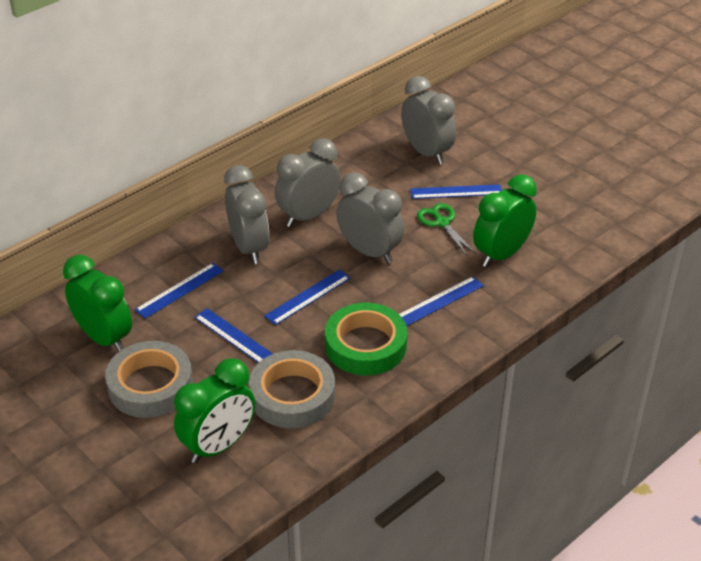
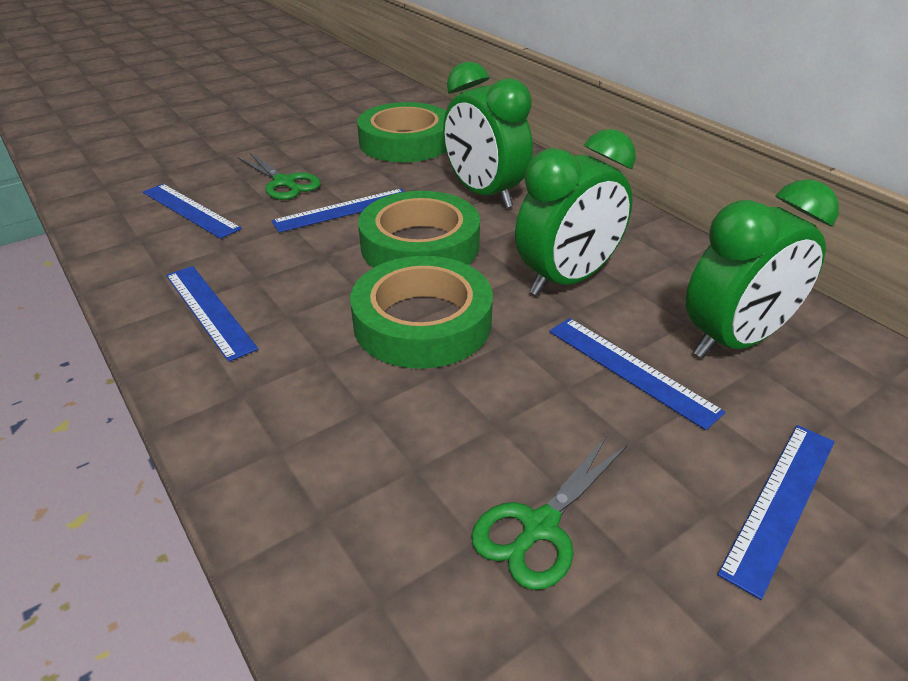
green scissors: 1 -> 2
green tape: 1 -> 3
grey clock: 4 -> 0
grey tape: 2 -> 0

